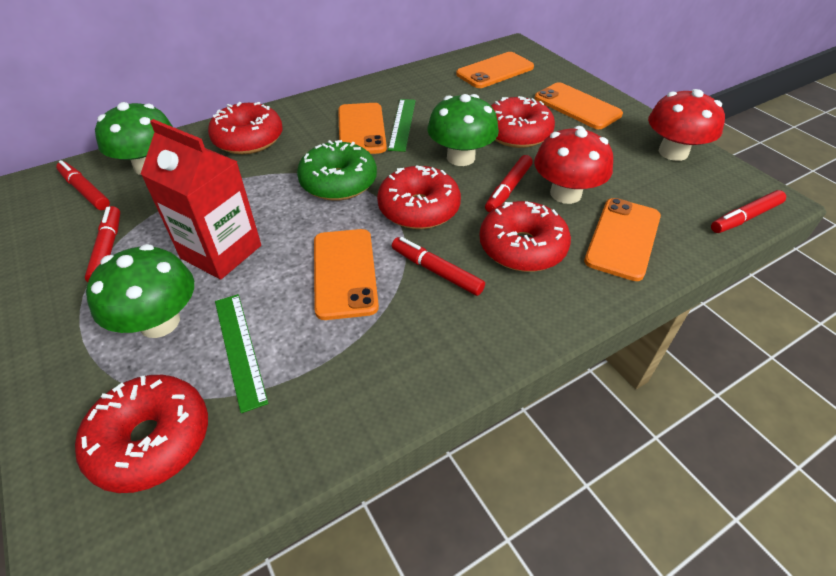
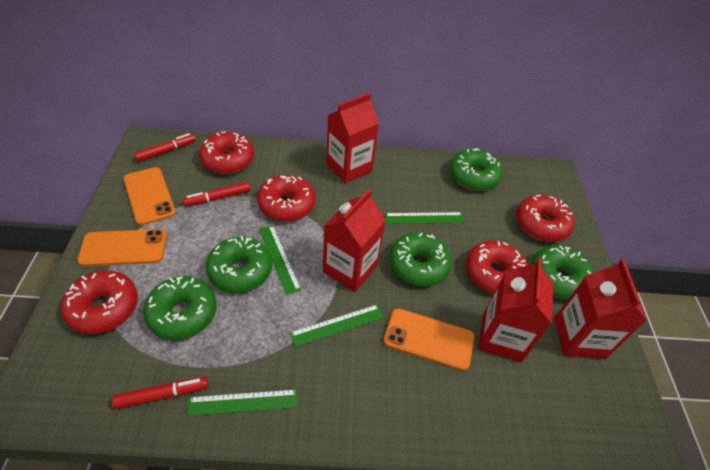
green donut: 1 -> 5
green mushroom: 3 -> 0
green ruler: 2 -> 4
orange phone: 5 -> 3
red carton: 1 -> 4
red marker: 5 -> 3
red mushroom: 2 -> 0

